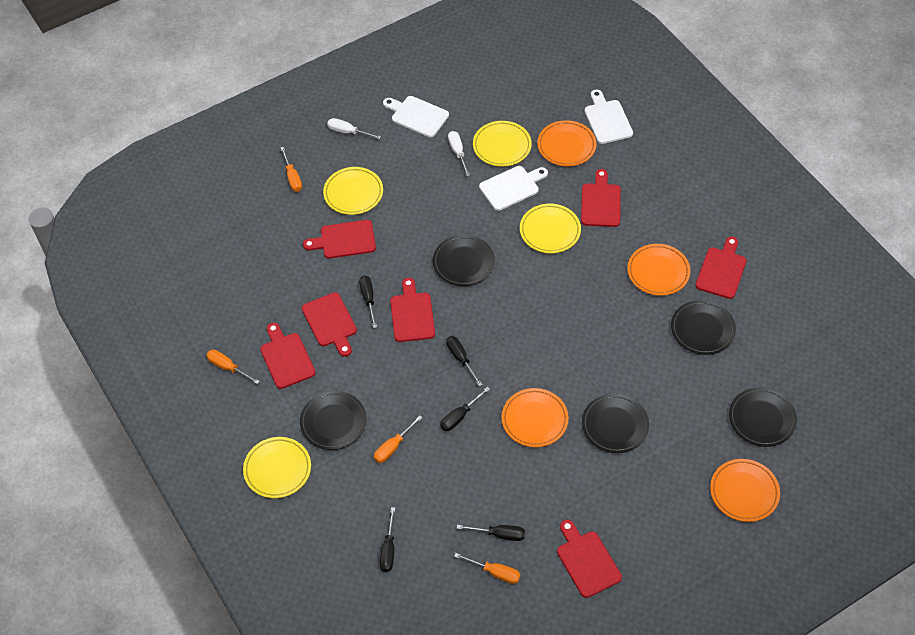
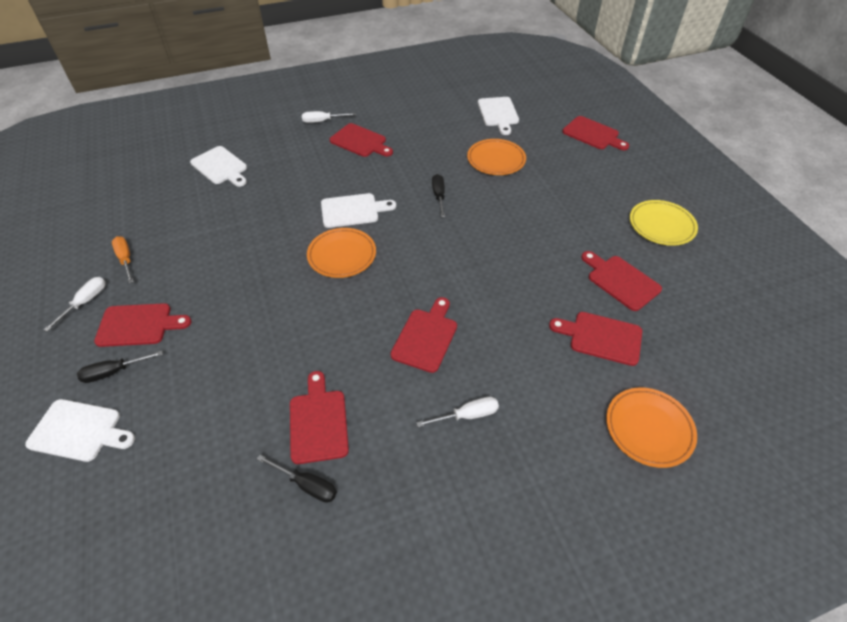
black plate: 5 -> 0
black screwdriver: 5 -> 3
orange plate: 4 -> 3
orange screwdriver: 4 -> 1
white cutting board: 3 -> 4
white screwdriver: 2 -> 3
yellow plate: 4 -> 1

